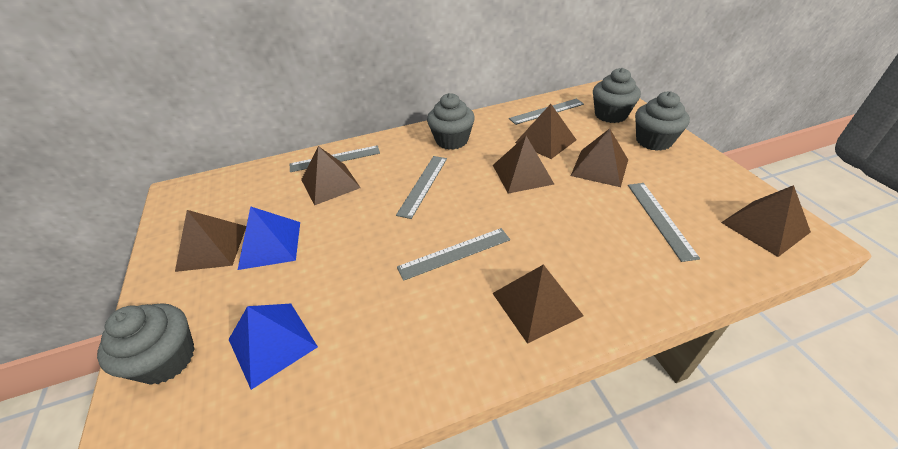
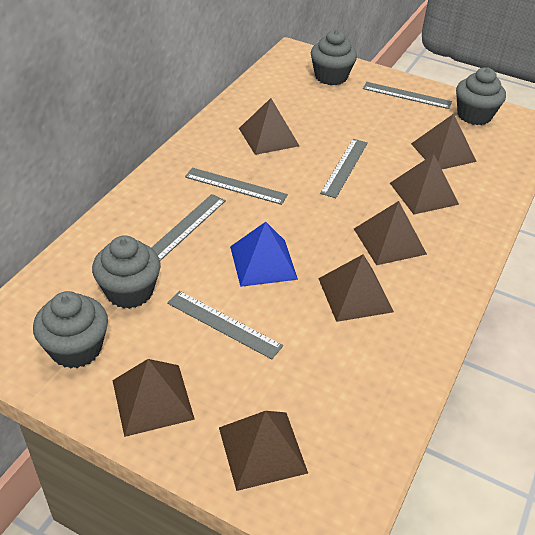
blue pyramid: 2 -> 1

